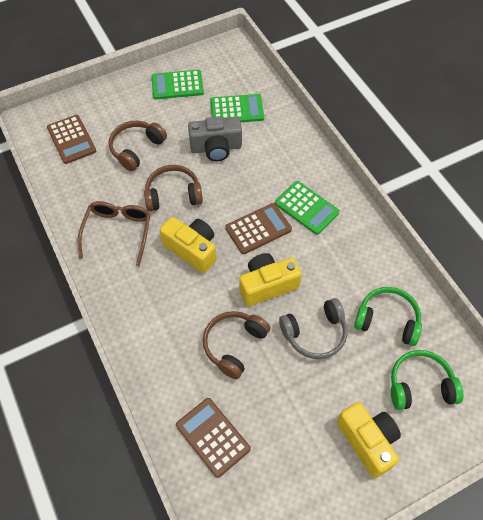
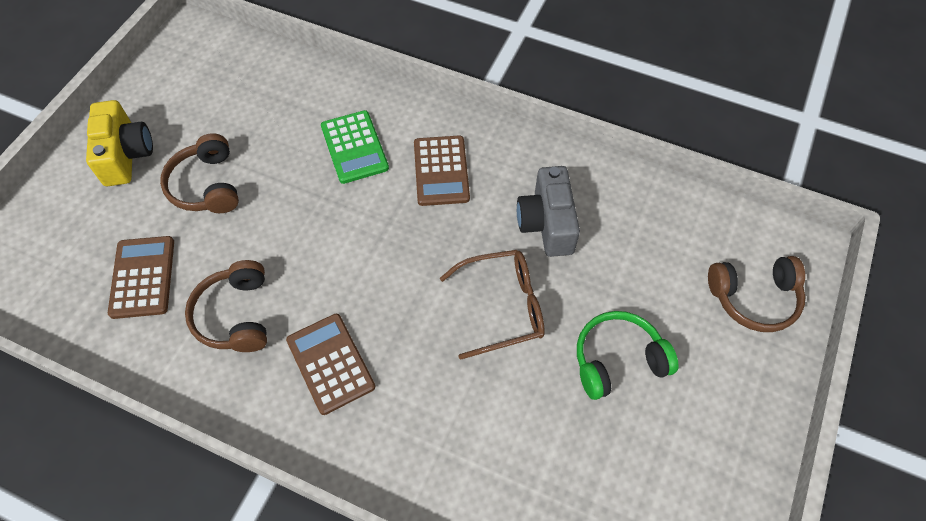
green calculator: 3 -> 1
green headphones: 2 -> 1
grey headphones: 1 -> 0
yellow camera: 3 -> 1

